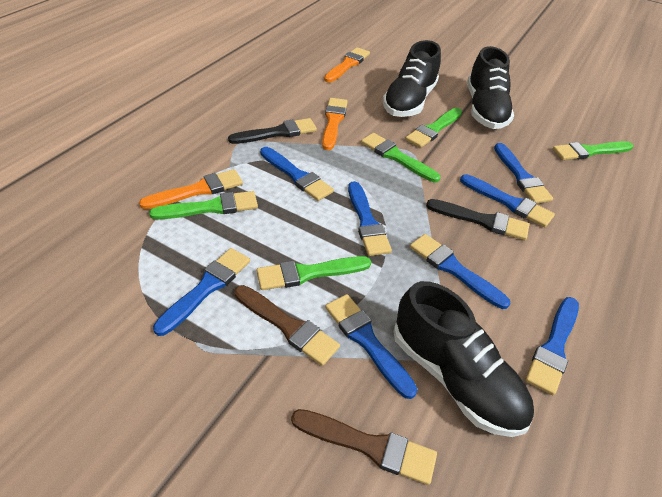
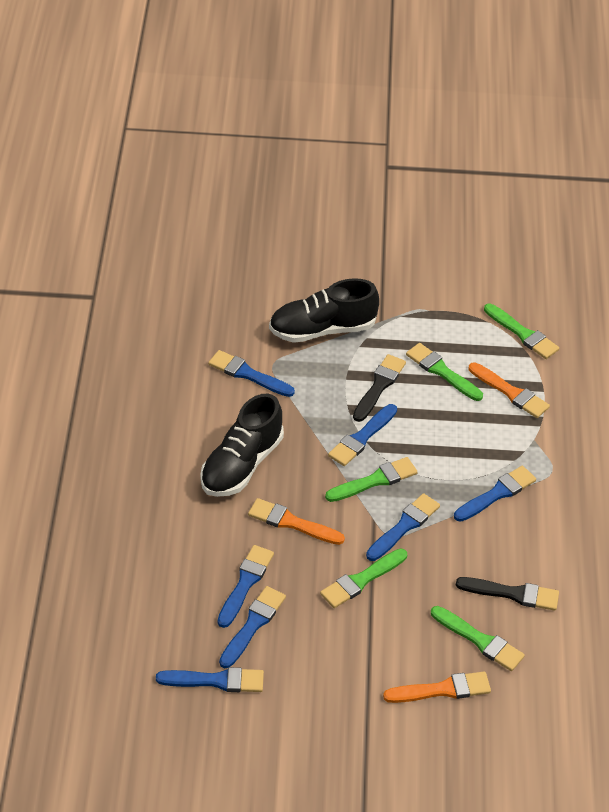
black shoe: 3 -> 2
blue brush: 8 -> 7
brown brush: 2 -> 0

